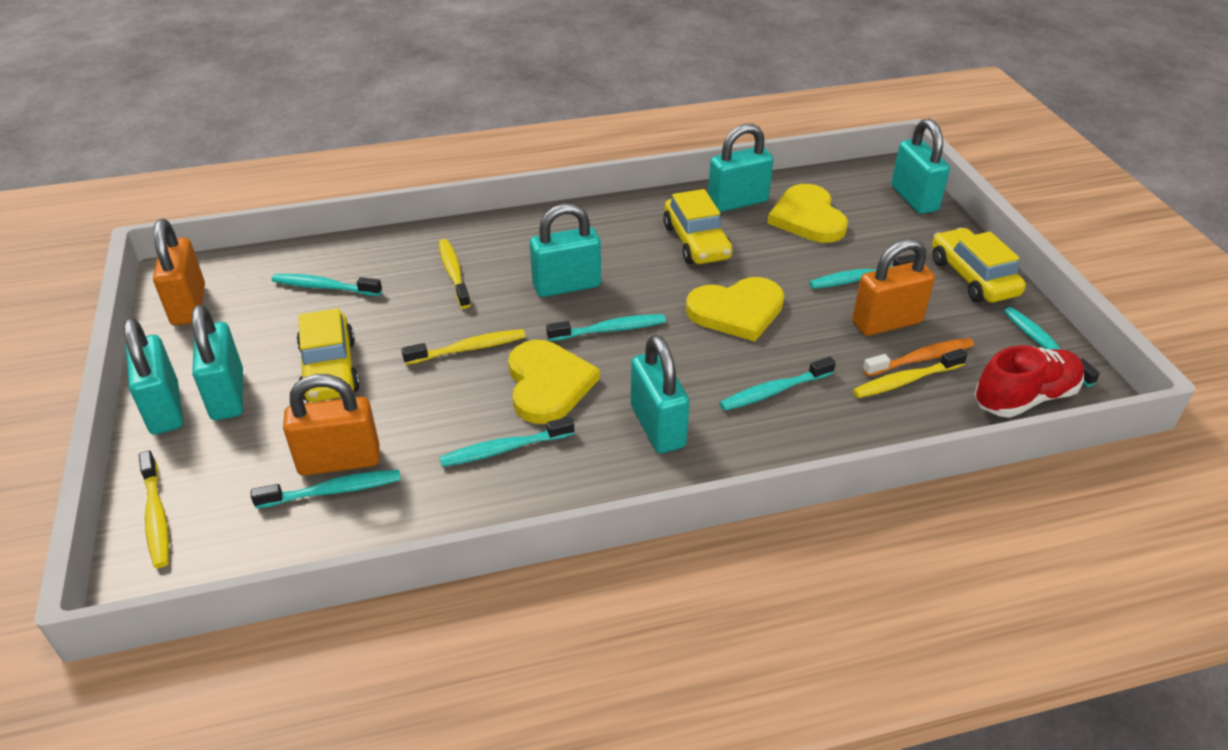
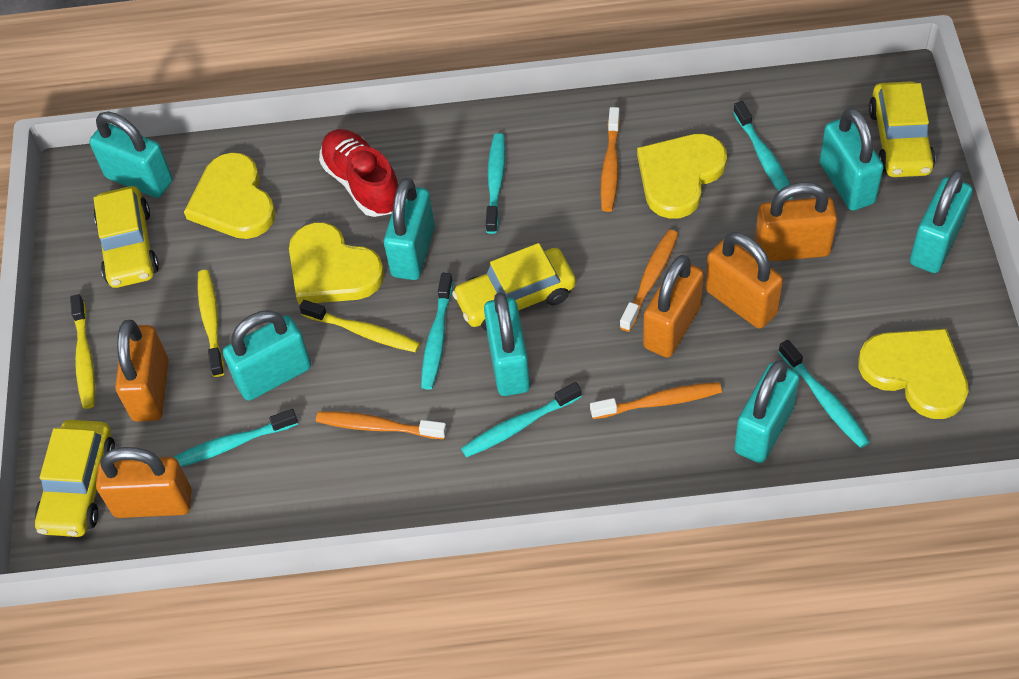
orange padlock: 3 -> 5
orange toothbrush: 1 -> 4
turquoise padlock: 6 -> 7
turquoise toothbrush: 7 -> 6
yellow car: 3 -> 4
yellow heart: 3 -> 4
yellow toothbrush: 4 -> 3

